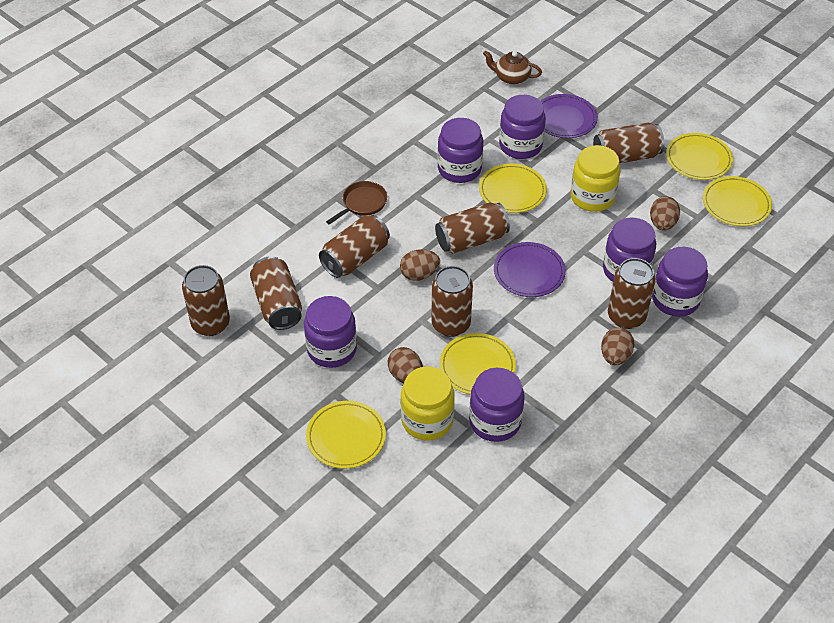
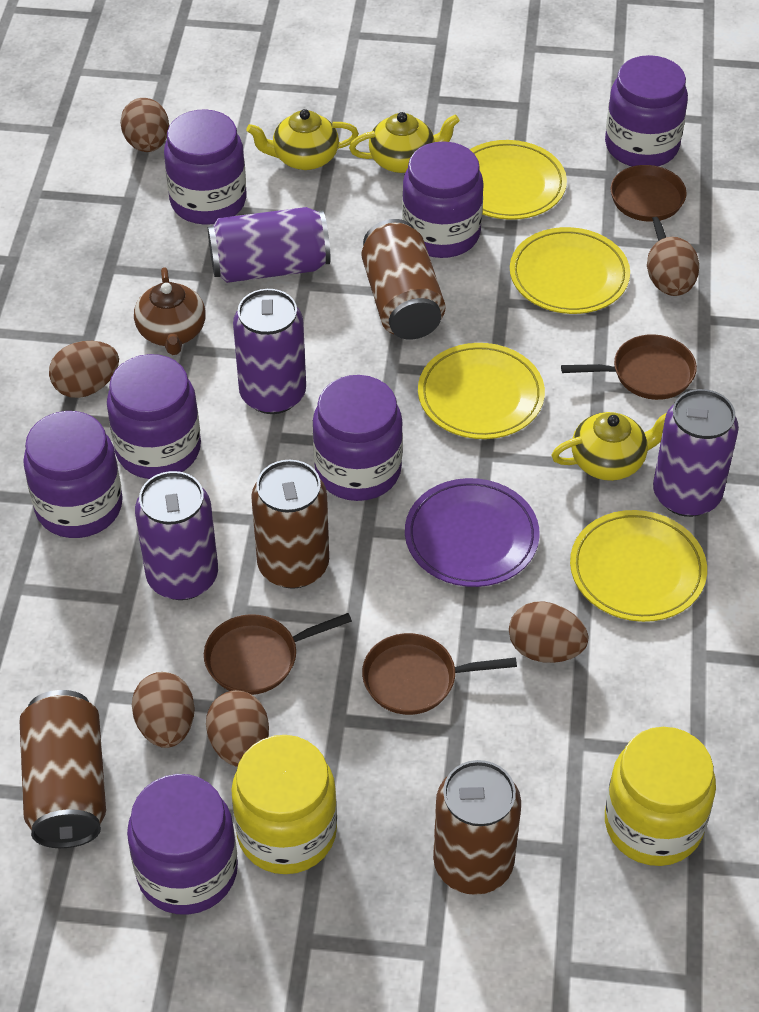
brown can: 7 -> 4
brown egg: 4 -> 6
brown pan: 1 -> 4
purple can: 0 -> 4
purple jar: 6 -> 7
purple plate: 2 -> 1
yellow plate: 5 -> 4
yellow teapot: 0 -> 3

